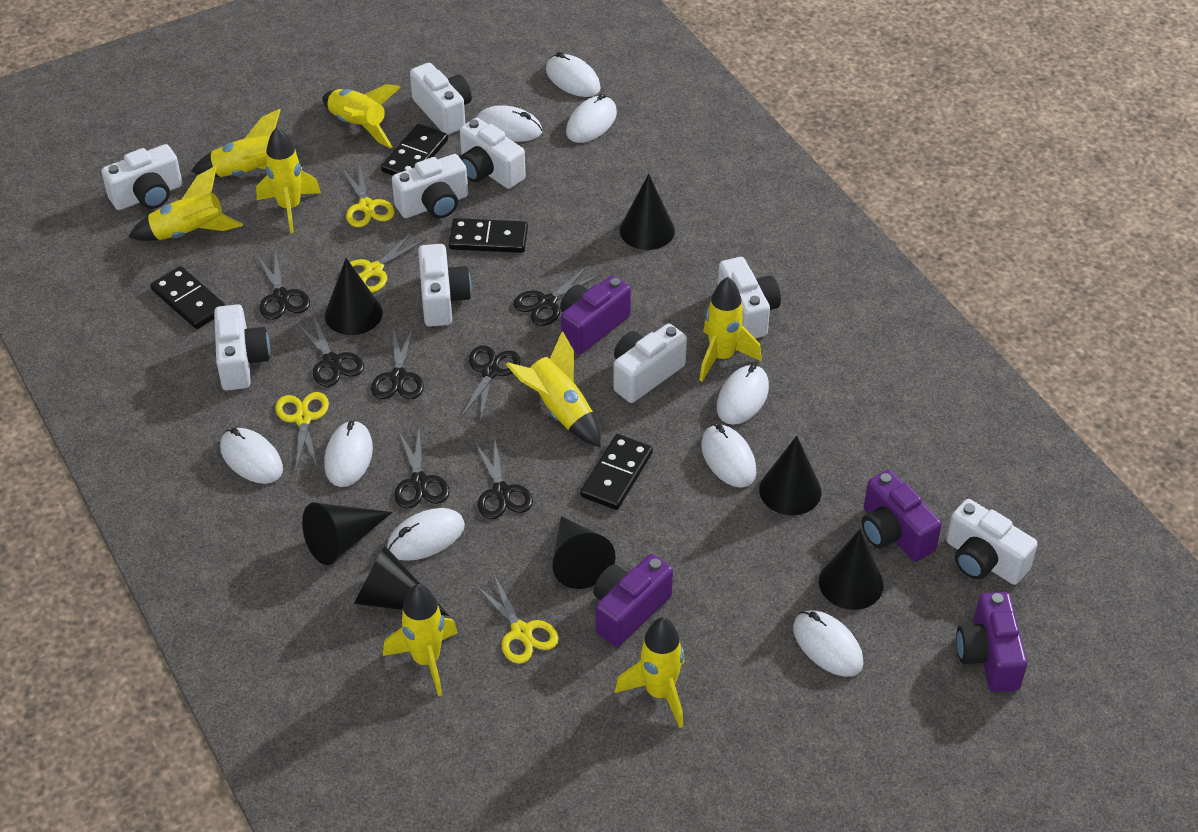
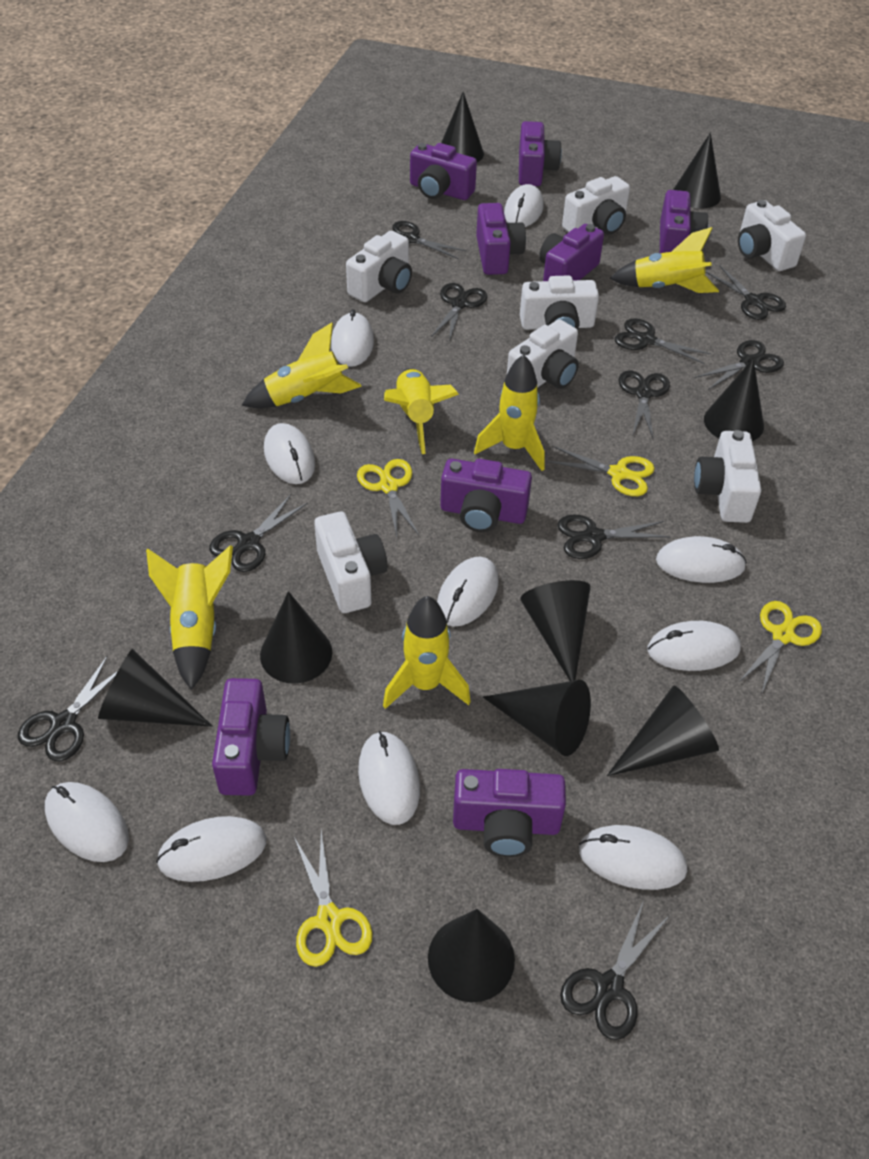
black cone: 7 -> 9
black domino: 4 -> 0
black scissors: 7 -> 10
purple camera: 4 -> 8
white camera: 9 -> 7
white mouse: 9 -> 10
yellow rocket: 8 -> 6

